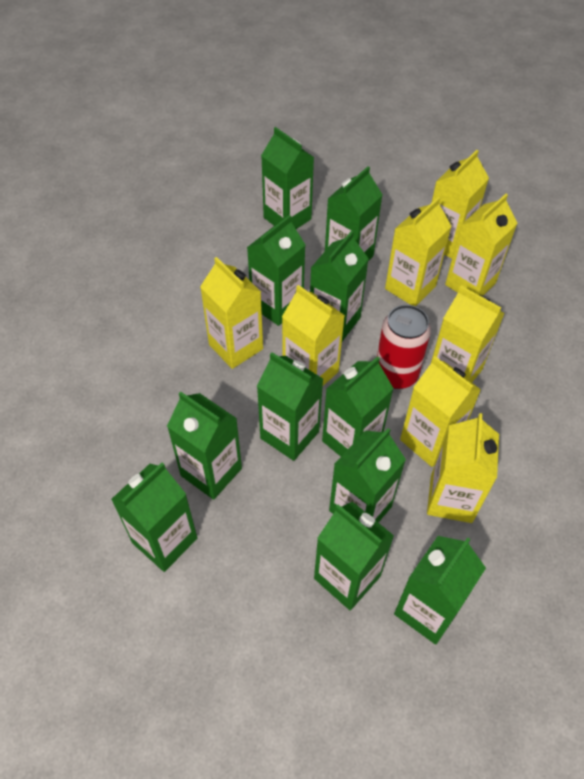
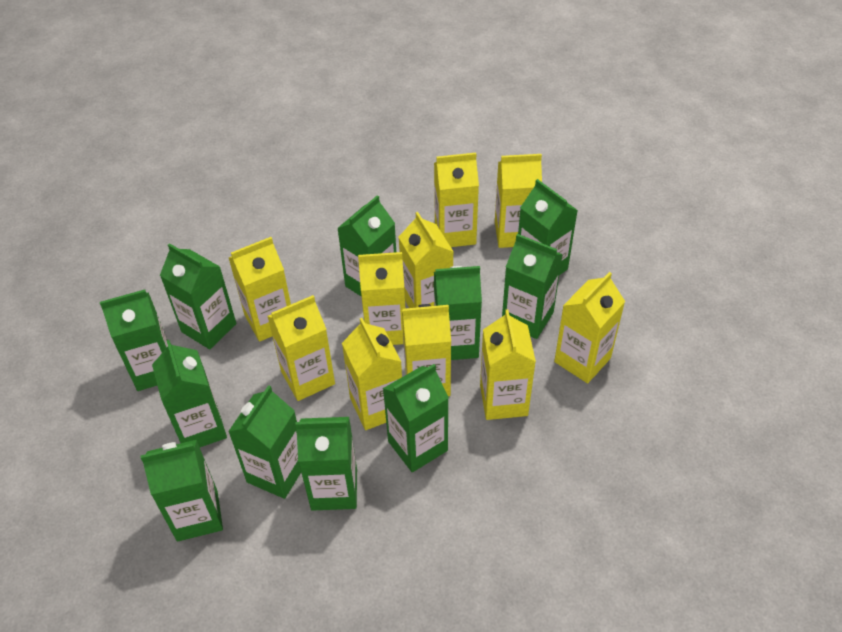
red can: 1 -> 0
yellow carton: 8 -> 10

